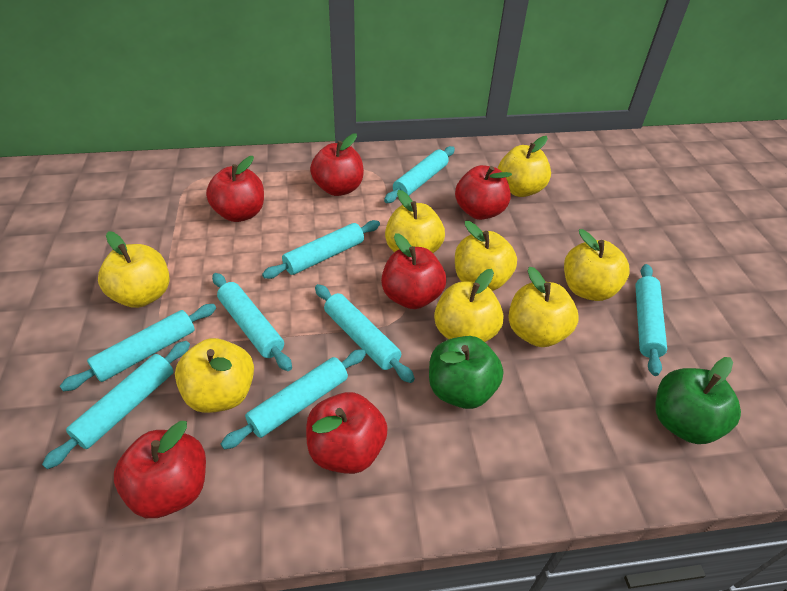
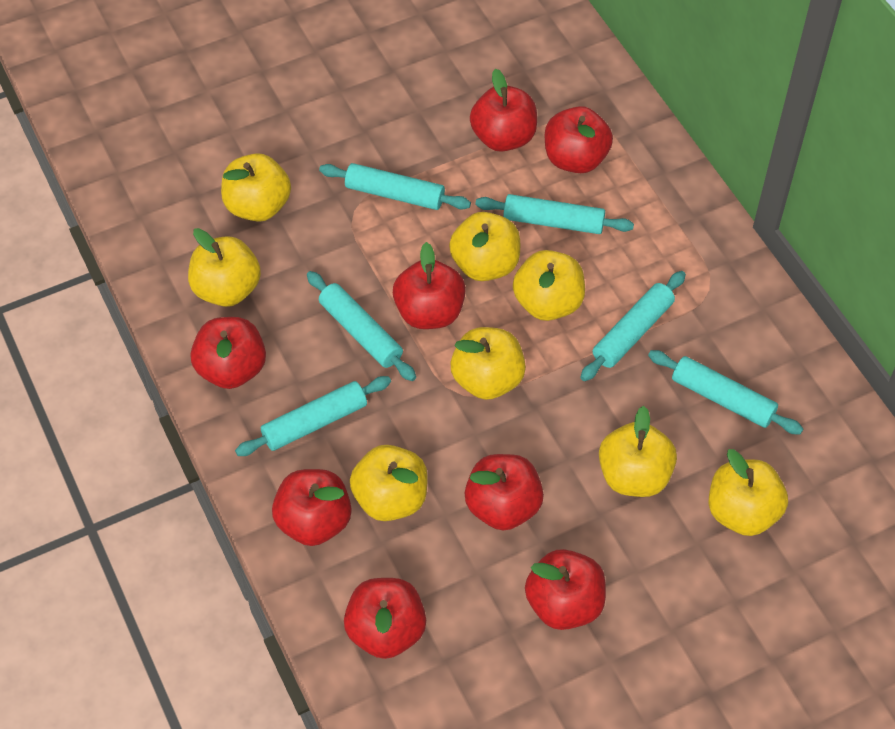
green apple: 2 -> 0
red apple: 6 -> 8
turquoise rolling pin: 8 -> 6

